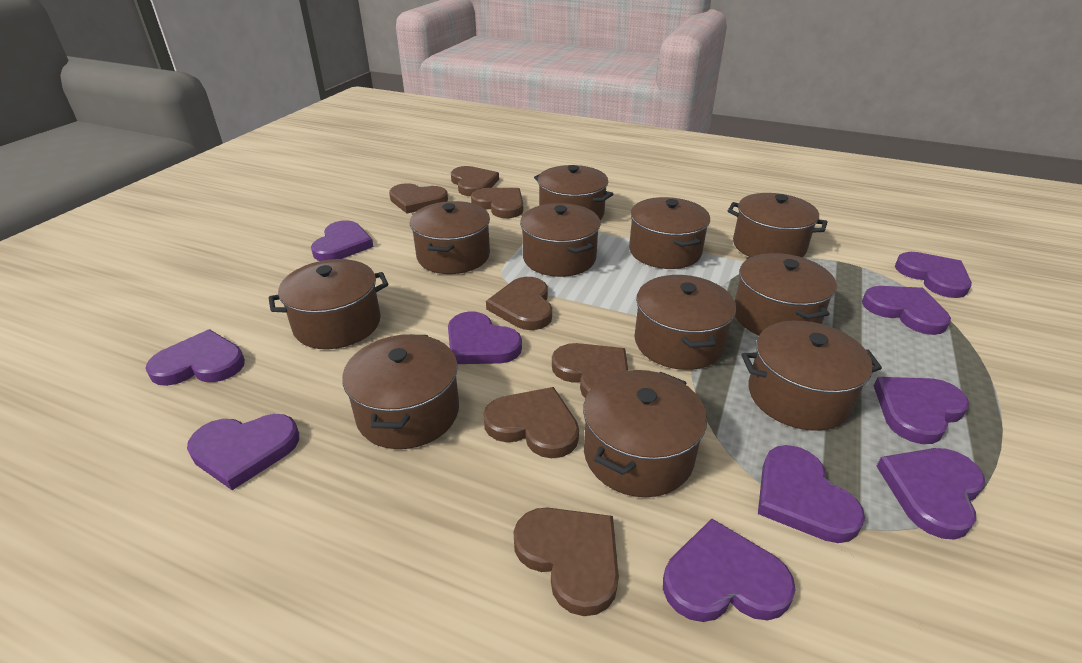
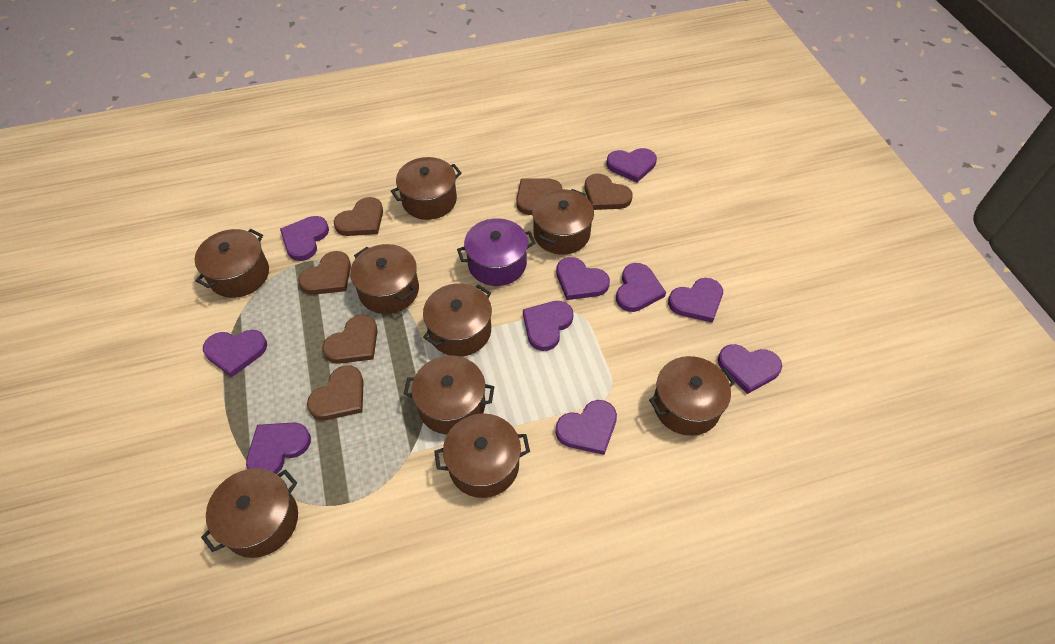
brown heart: 7 -> 6
brown pot: 11 -> 9
purple pot: 0 -> 1

